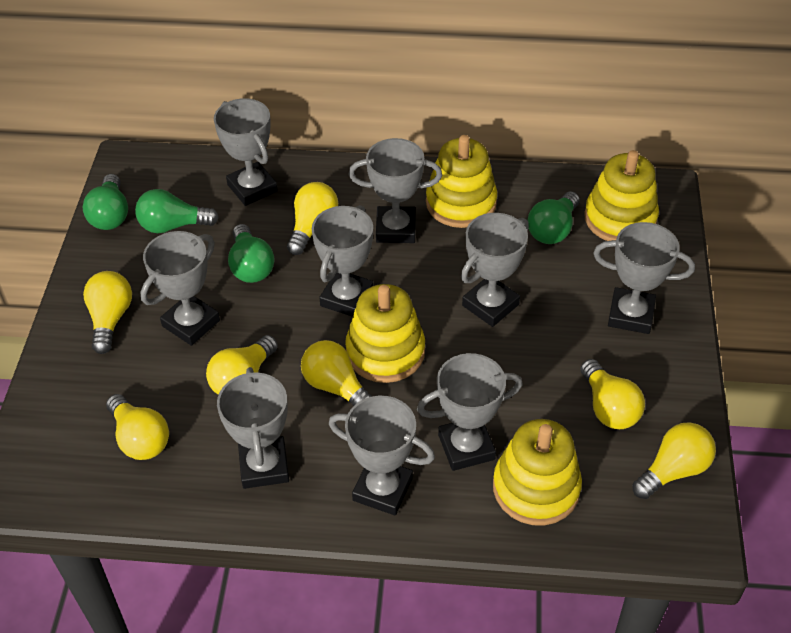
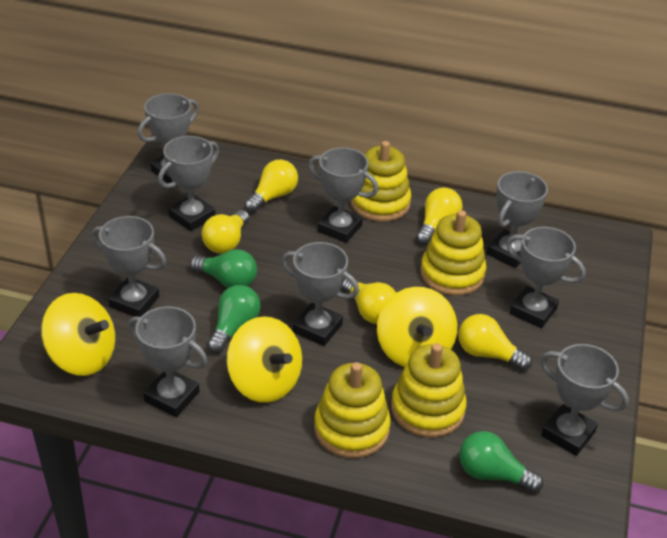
green light bulb: 4 -> 3
yellow light bulb: 7 -> 5
yellow spinning top: 0 -> 3

